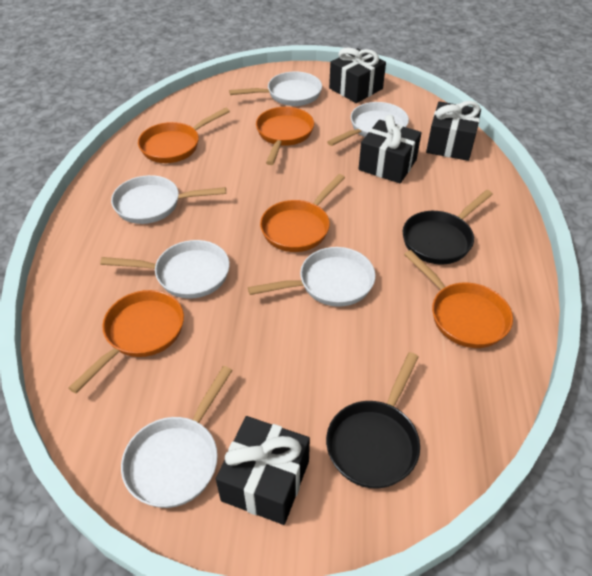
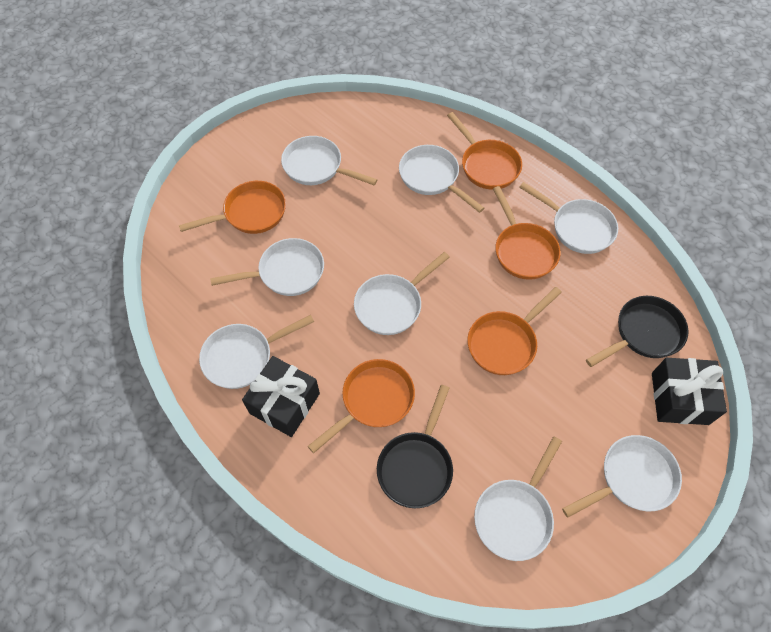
black gift: 4 -> 2
white pan: 6 -> 8

